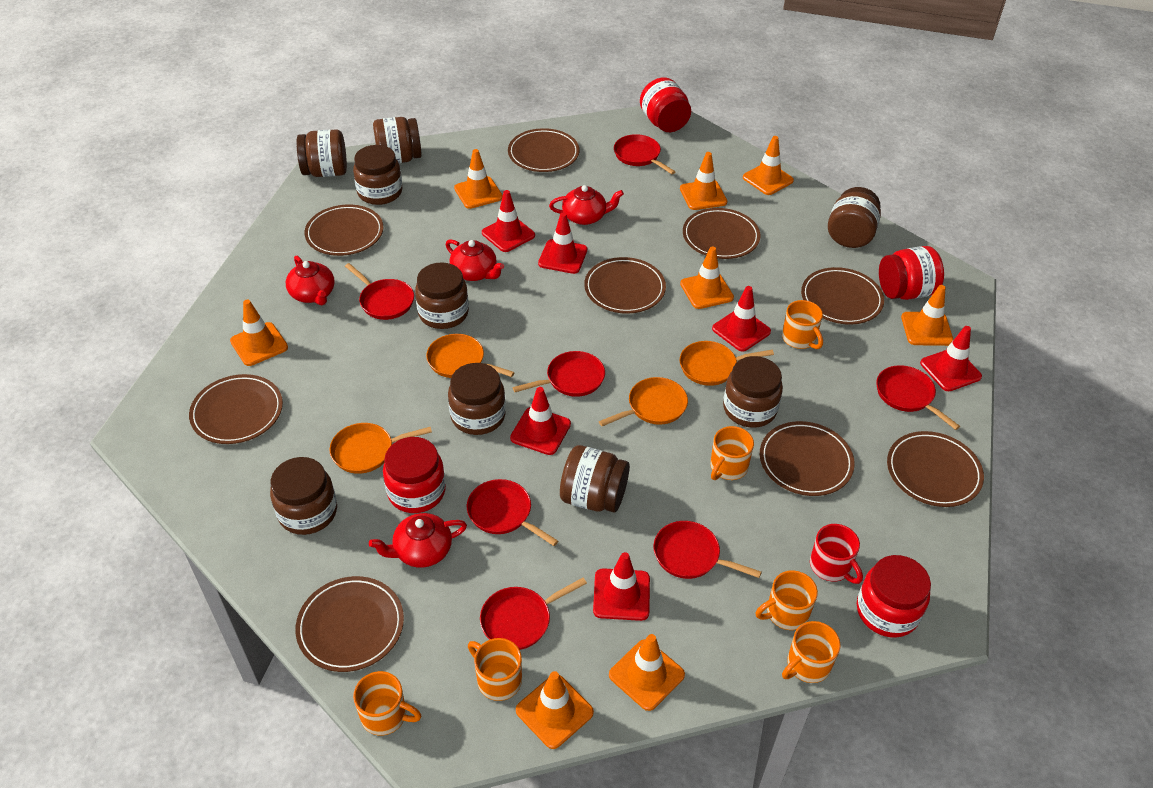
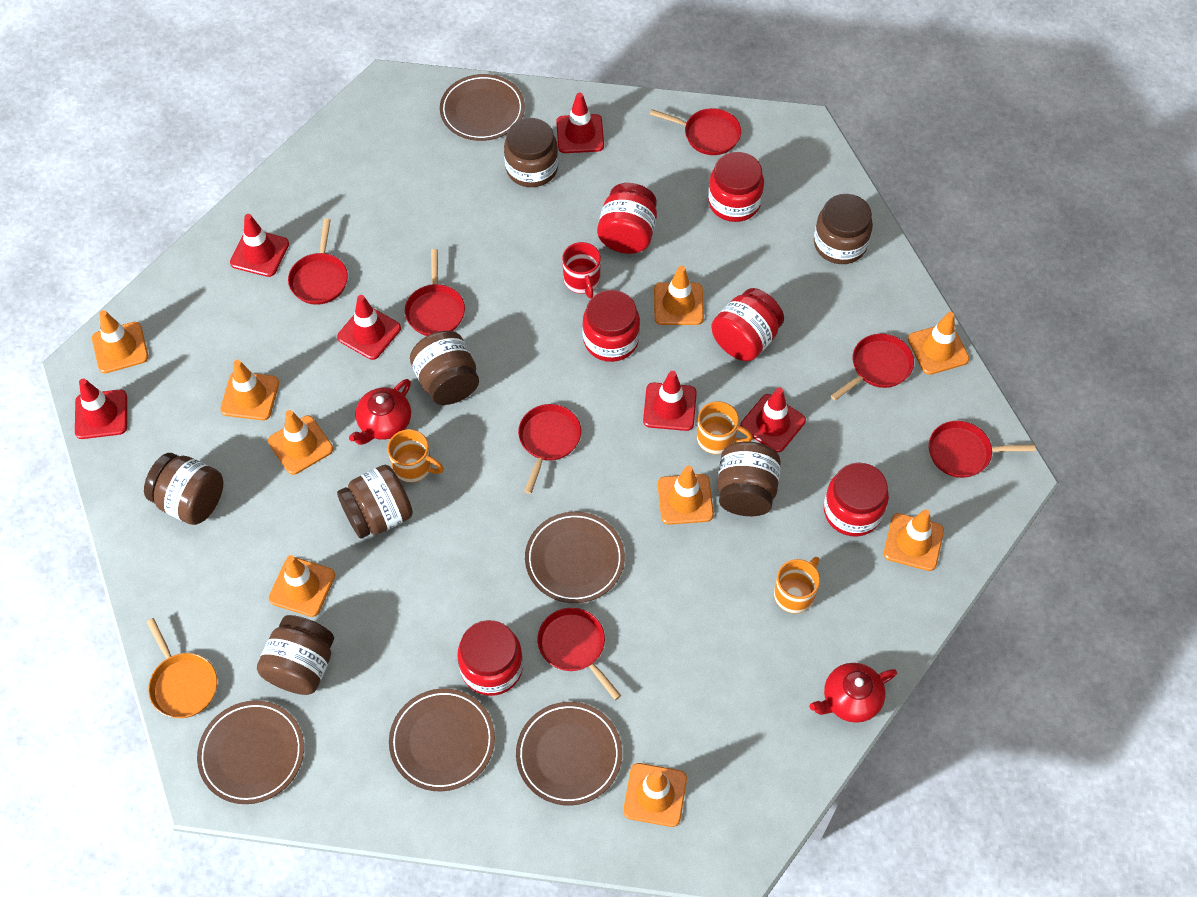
brown jar: 9 -> 7
brown plate: 9 -> 5
orange mug: 6 -> 3
orange pan: 4 -> 1
orange traffic cone: 8 -> 9
red jar: 4 -> 6
red teapot: 4 -> 2

